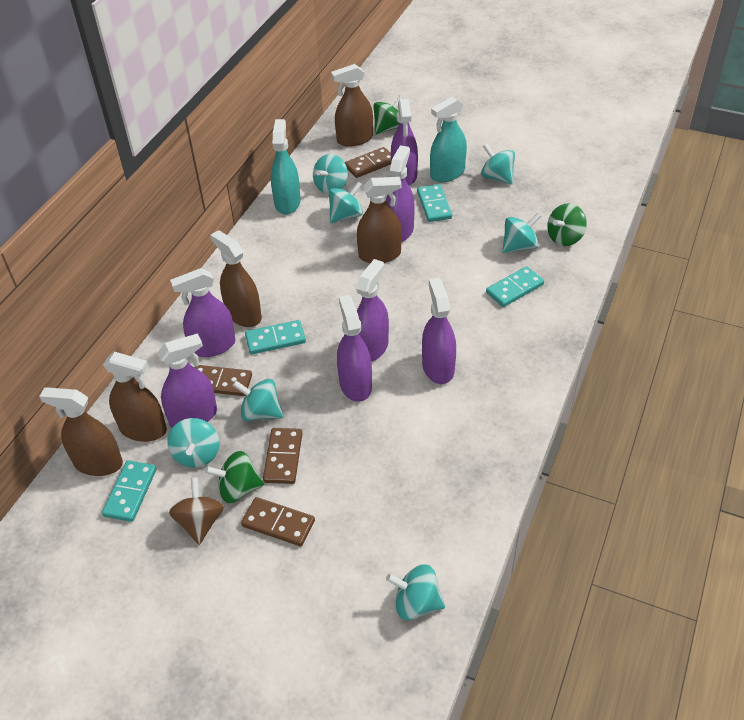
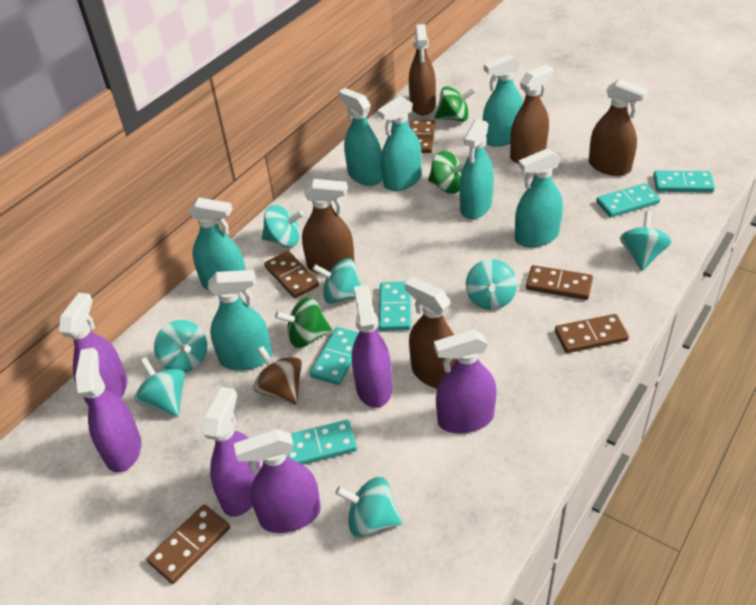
brown domino: 4 -> 5
purple spray bottle: 7 -> 6
turquoise domino: 4 -> 5
turquoise spray bottle: 2 -> 7

